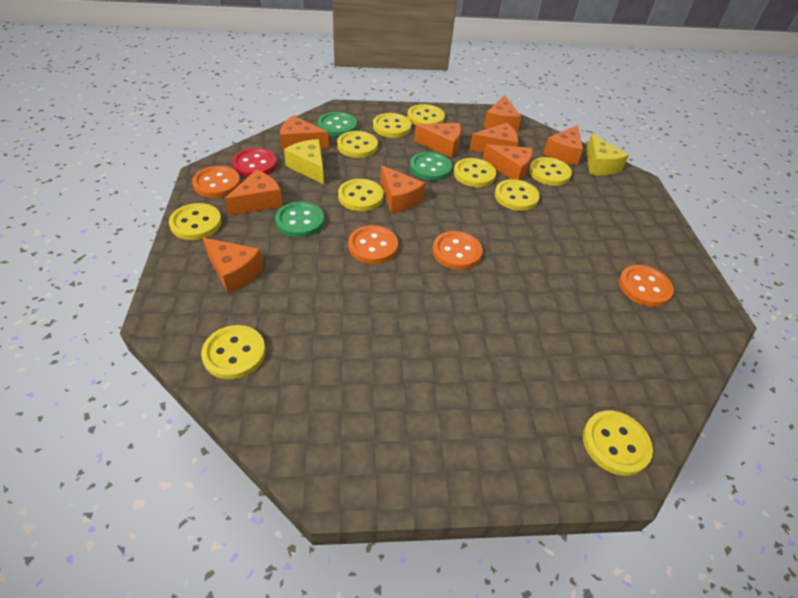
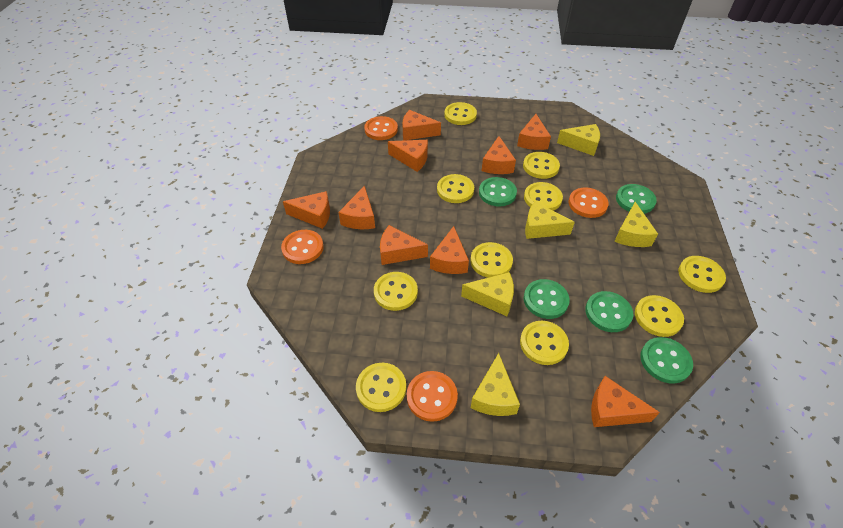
green button: 3 -> 5
red button: 1 -> 0
yellow cheese: 2 -> 5

